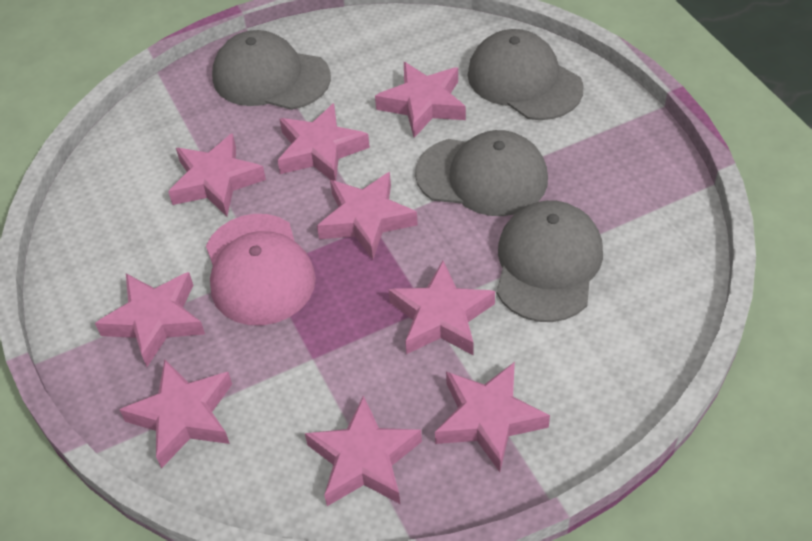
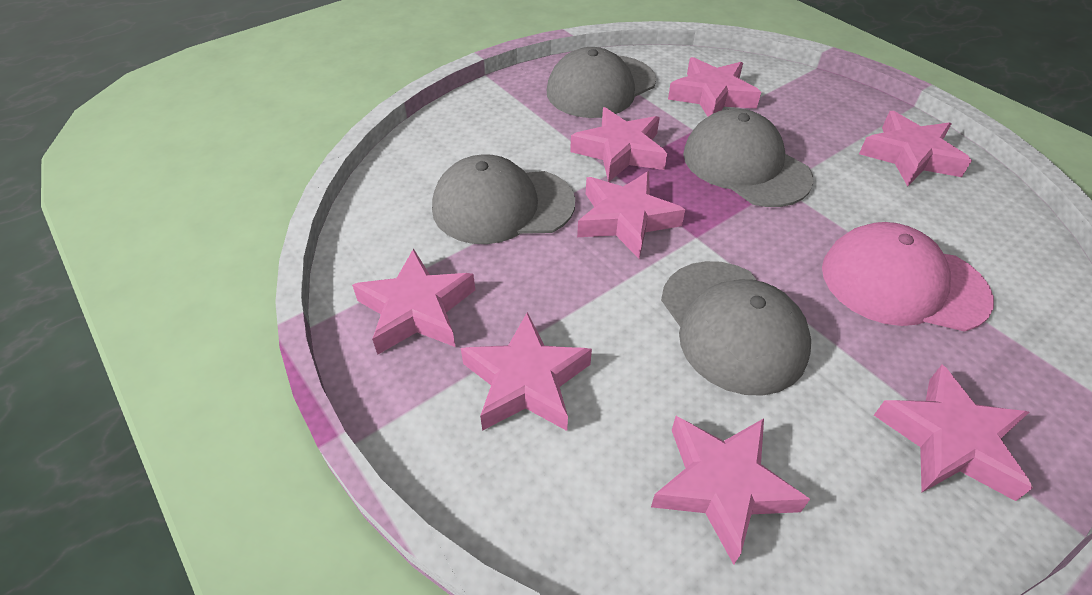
pink star: 9 -> 8

